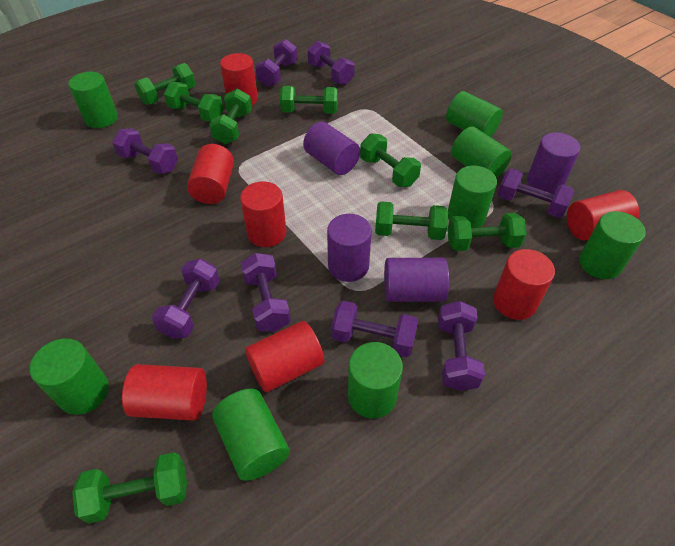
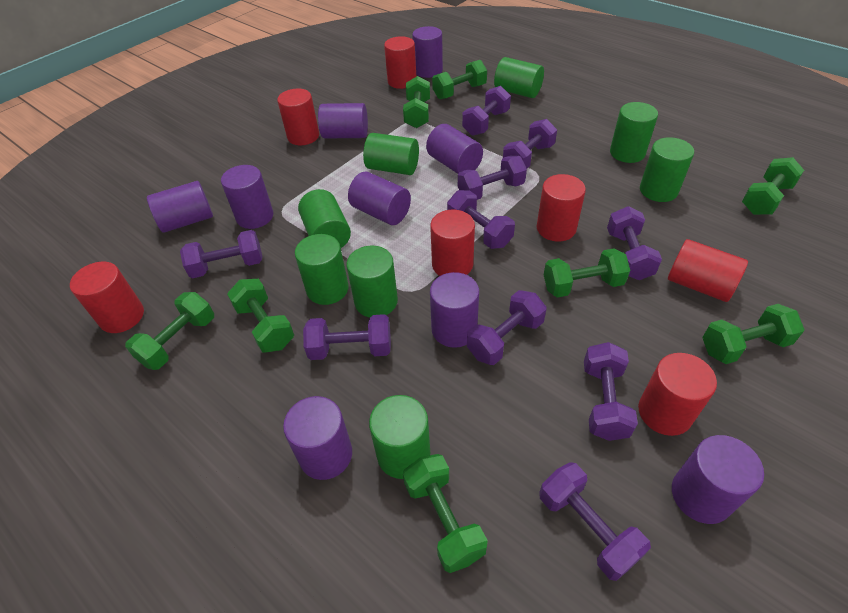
purple cylinder: 4 -> 9
purple dumbbell: 8 -> 10

